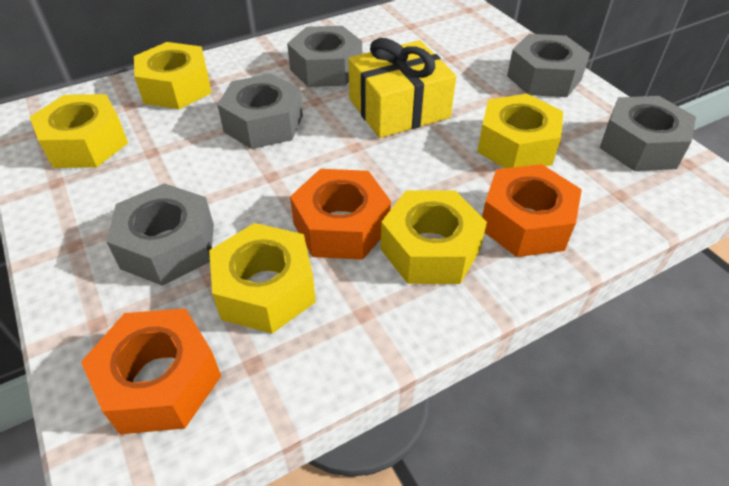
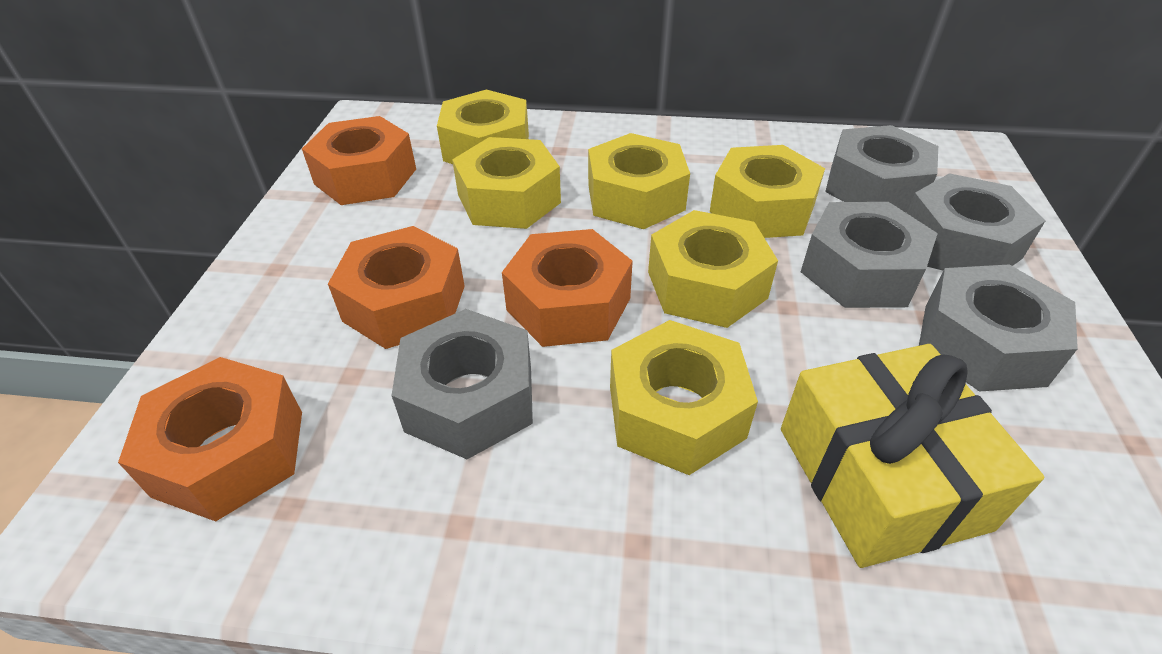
orange nut: 3 -> 4
yellow nut: 5 -> 6

